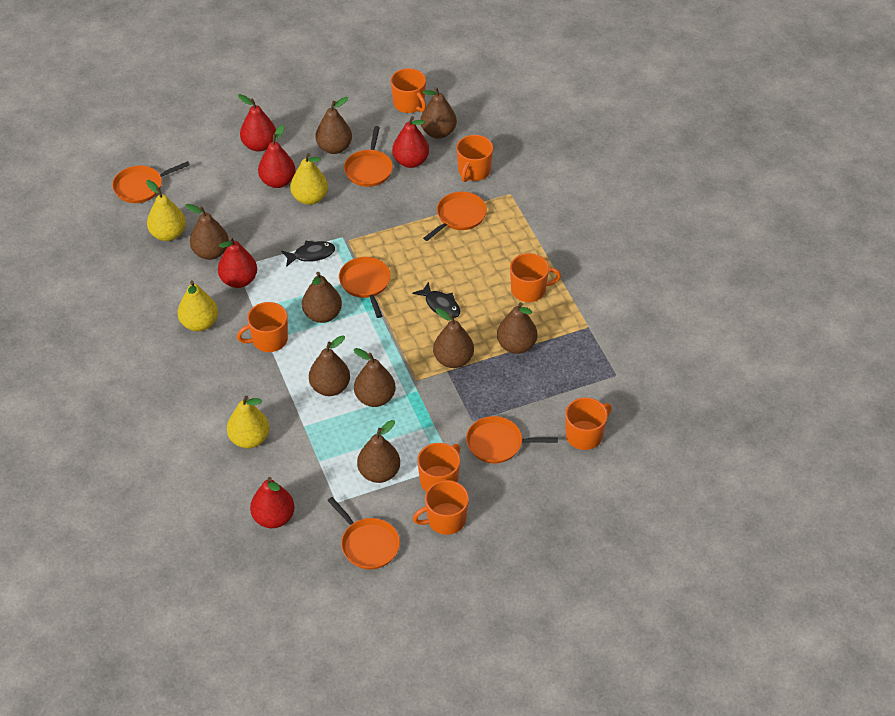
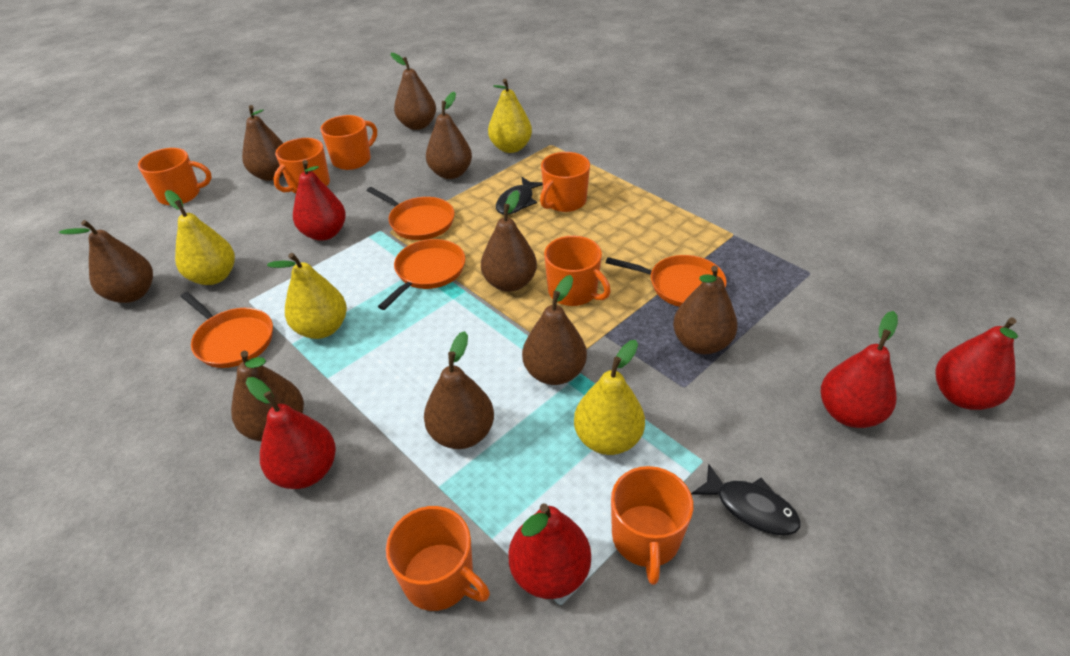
orange pan: 6 -> 4

